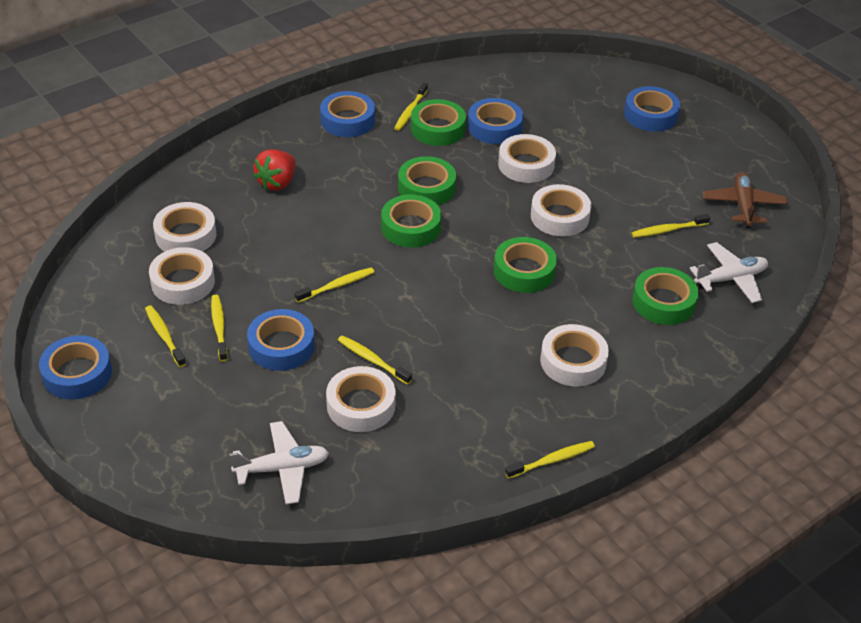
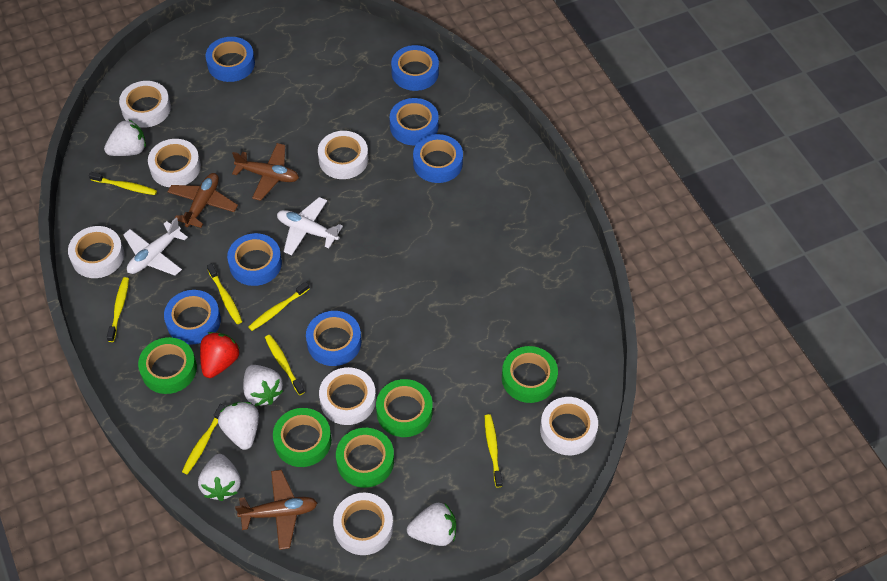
blue tape: 5 -> 7
brown plane: 1 -> 3
white strawberry: 0 -> 5
white tape: 6 -> 7

